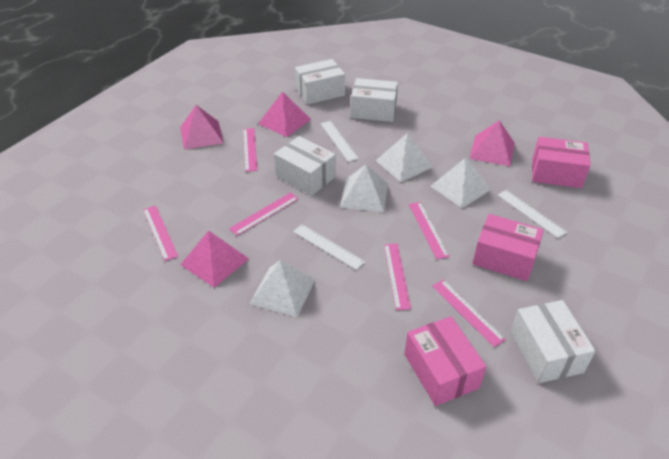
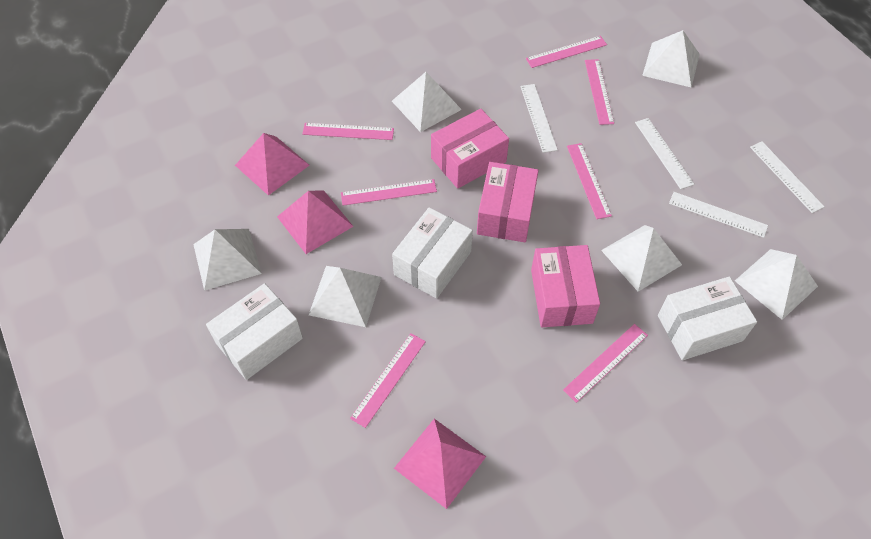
pink pyramid: 4 -> 3
pink ruler: 6 -> 7
white box: 4 -> 3
white pyramid: 4 -> 6
white ruler: 3 -> 4

